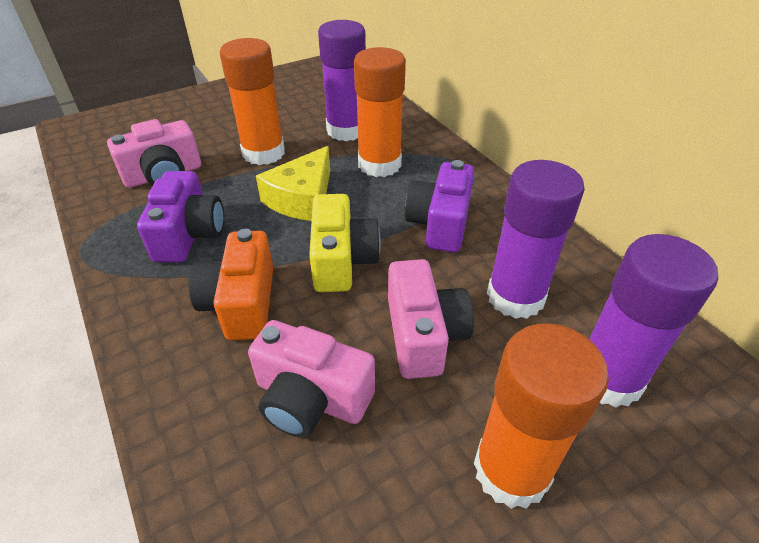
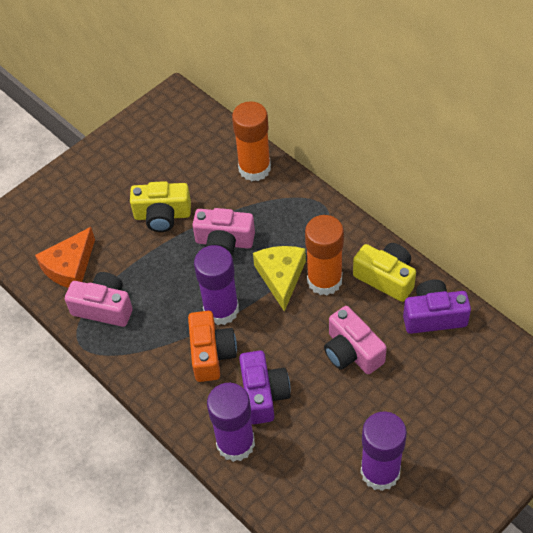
orange cheese: 0 -> 1
orange glue stick: 3 -> 2
yellow camera: 1 -> 2

